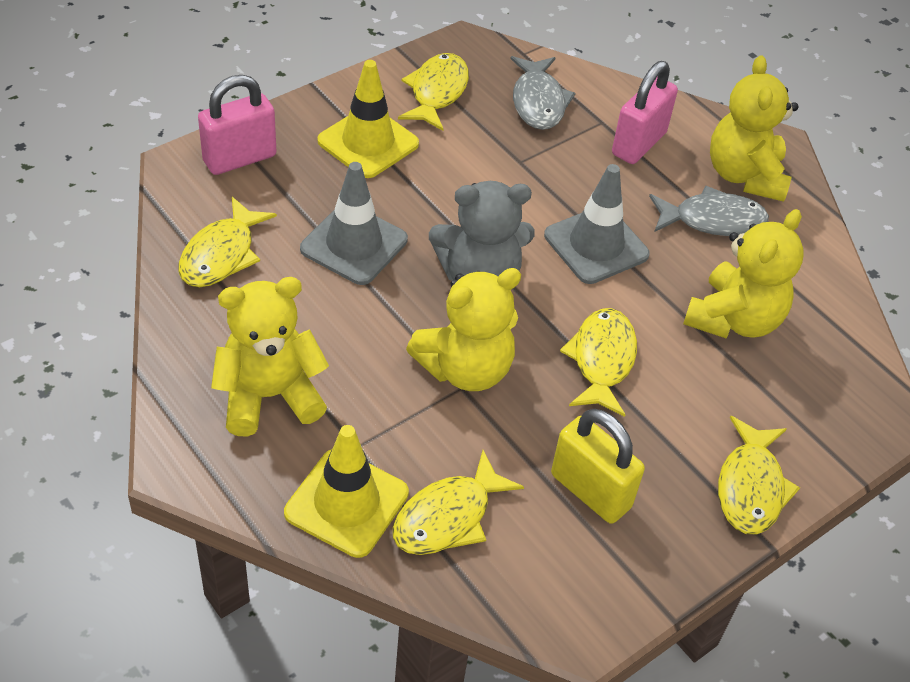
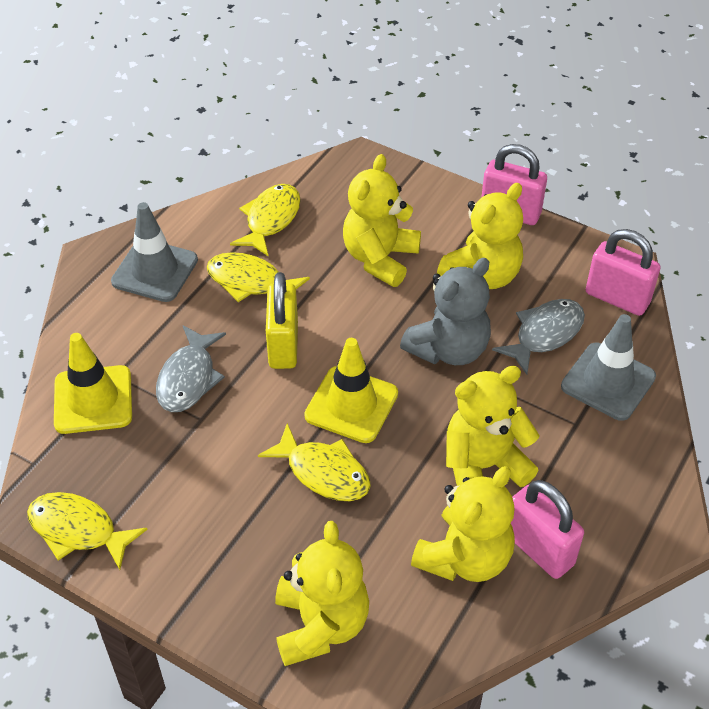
pink padlock: 2 -> 3
yellow fish: 5 -> 4
yellow teddy bear: 4 -> 5

